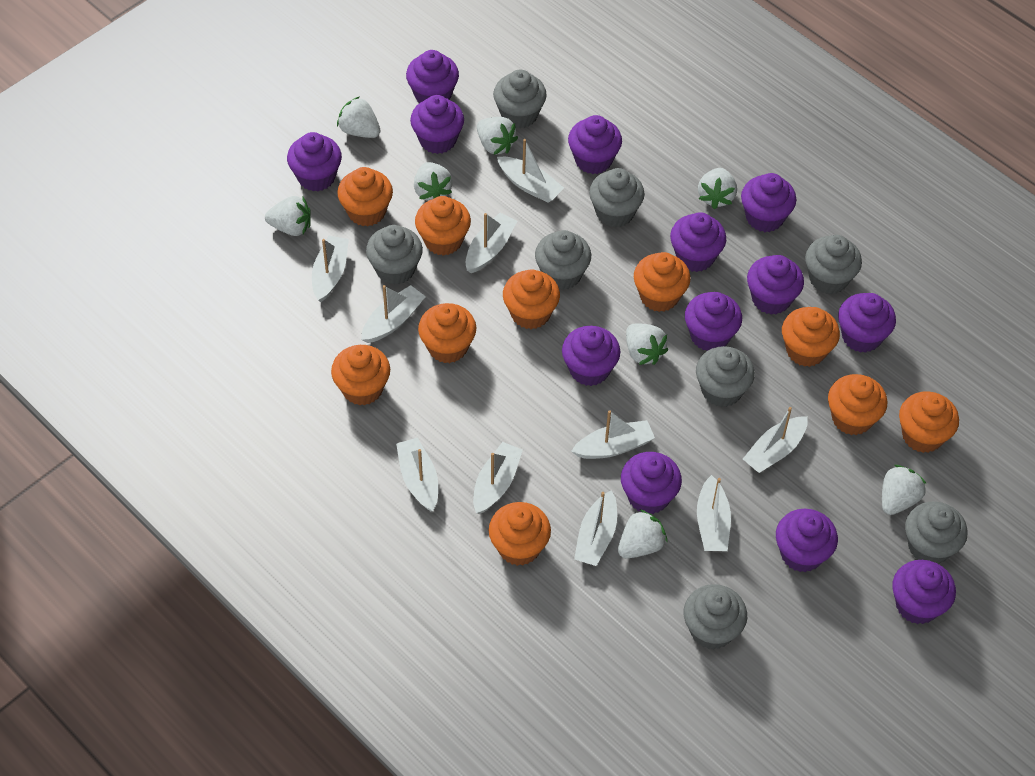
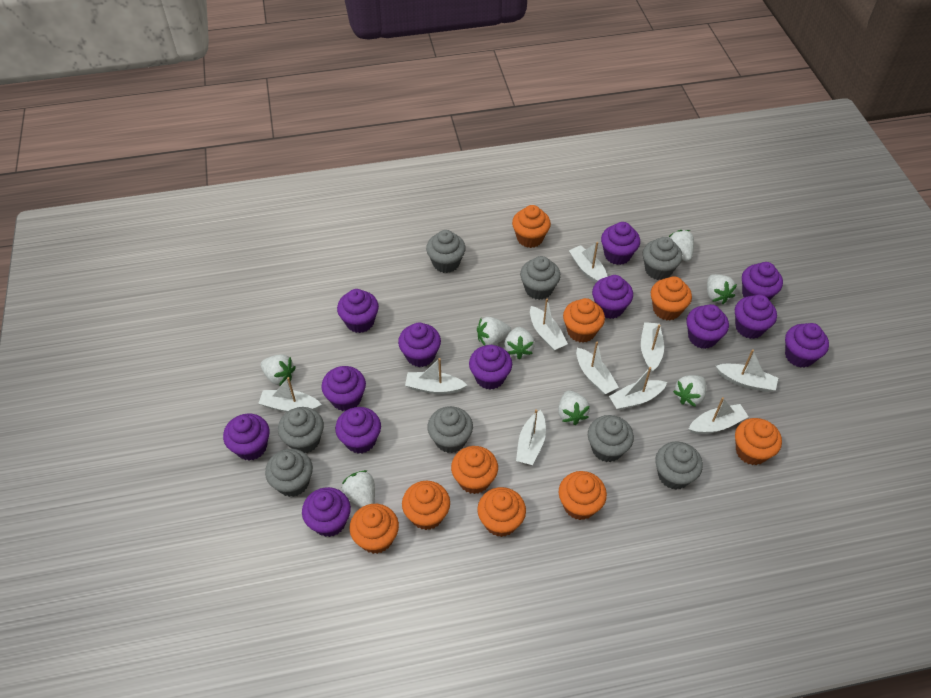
orange cupcake: 10 -> 9

